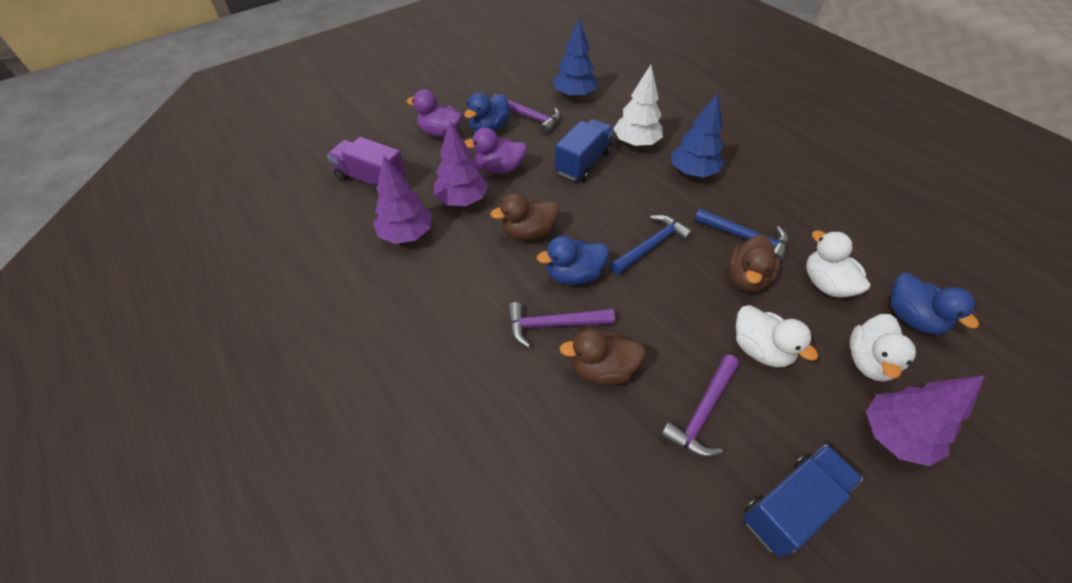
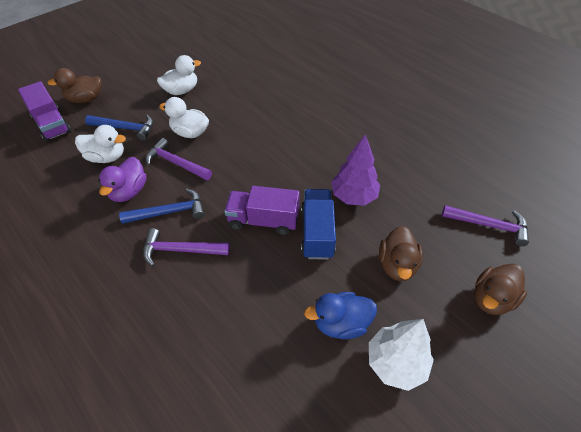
blue duck: 3 -> 1
blue tree: 2 -> 0
blue truck: 2 -> 1
purple duck: 2 -> 1
purple tree: 3 -> 1
purple truck: 1 -> 2

